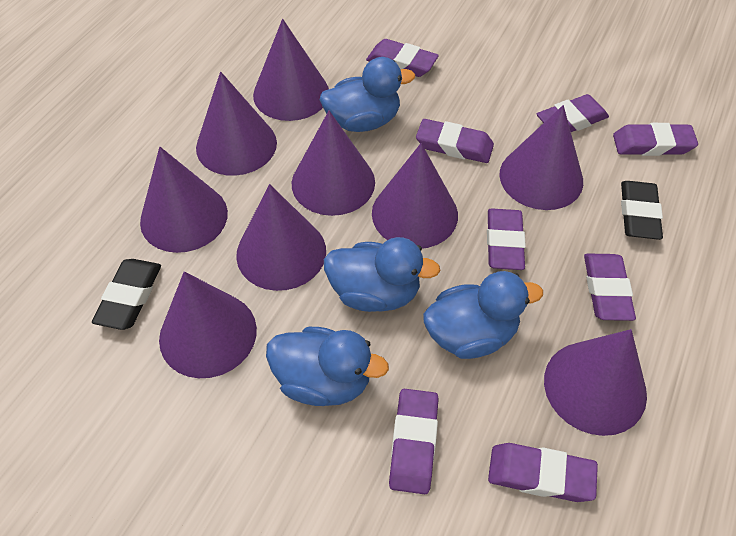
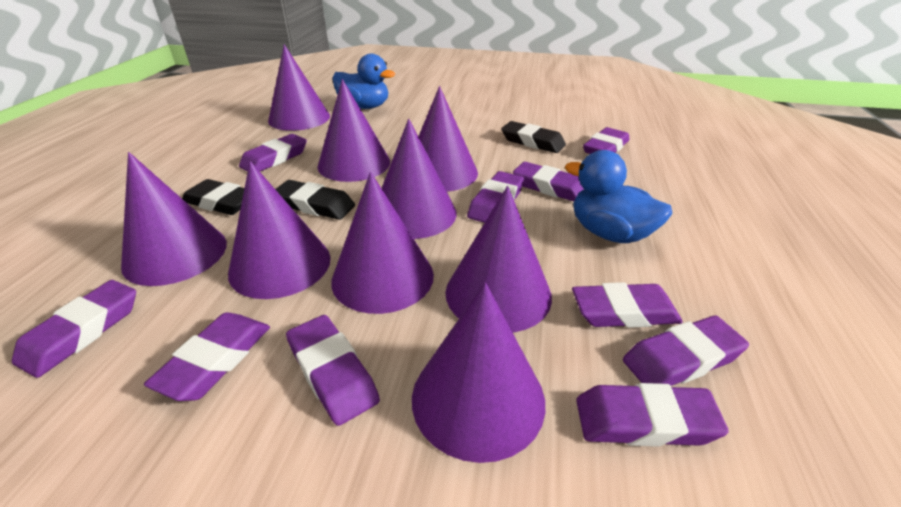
black eraser: 2 -> 3
blue duck: 4 -> 2
purple eraser: 8 -> 10

